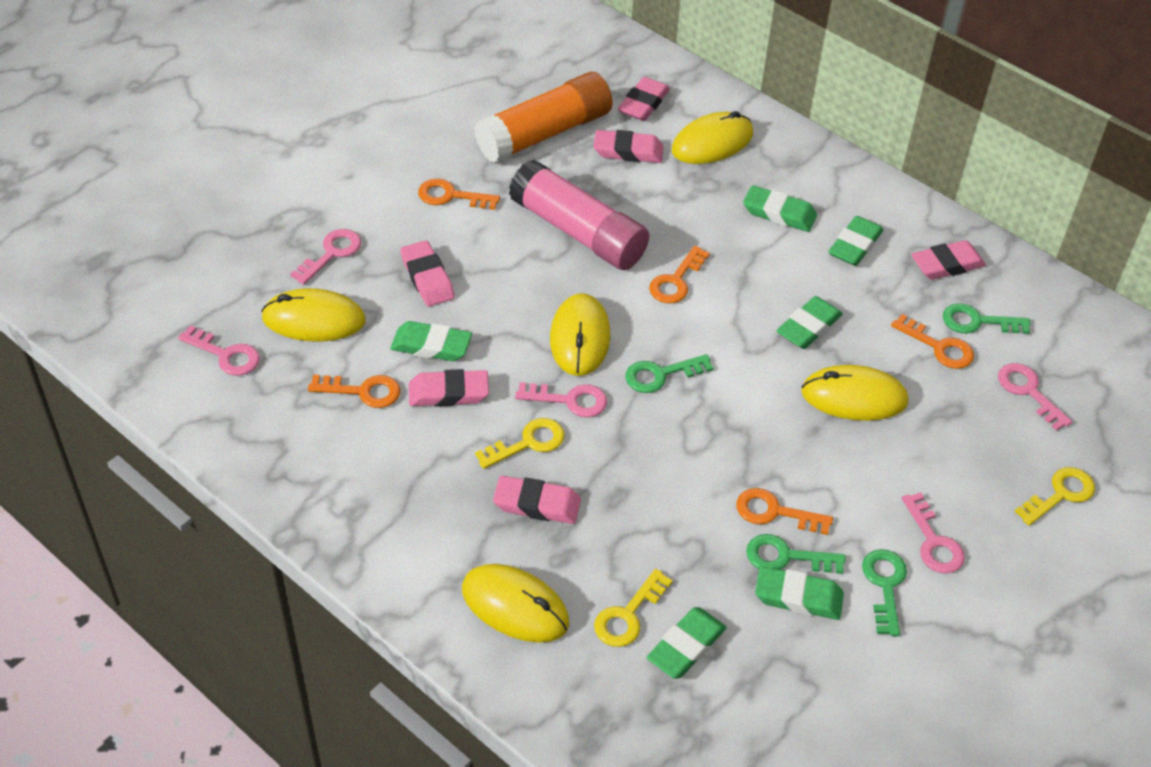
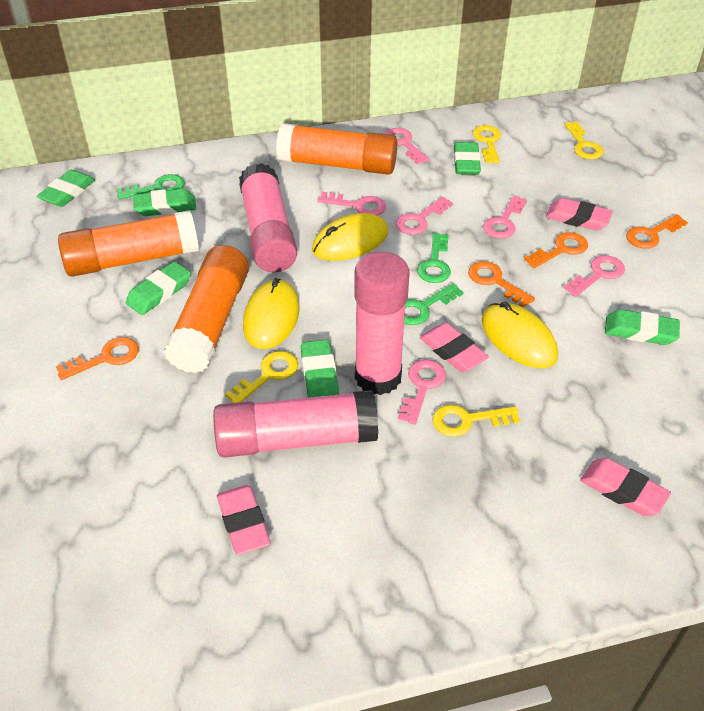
green key: 4 -> 3
orange glue stick: 1 -> 3
orange key: 5 -> 4
pink eraser: 6 -> 4
pink glue stick: 1 -> 3
pink key: 5 -> 6
yellow key: 3 -> 4
yellow mouse: 5 -> 3

